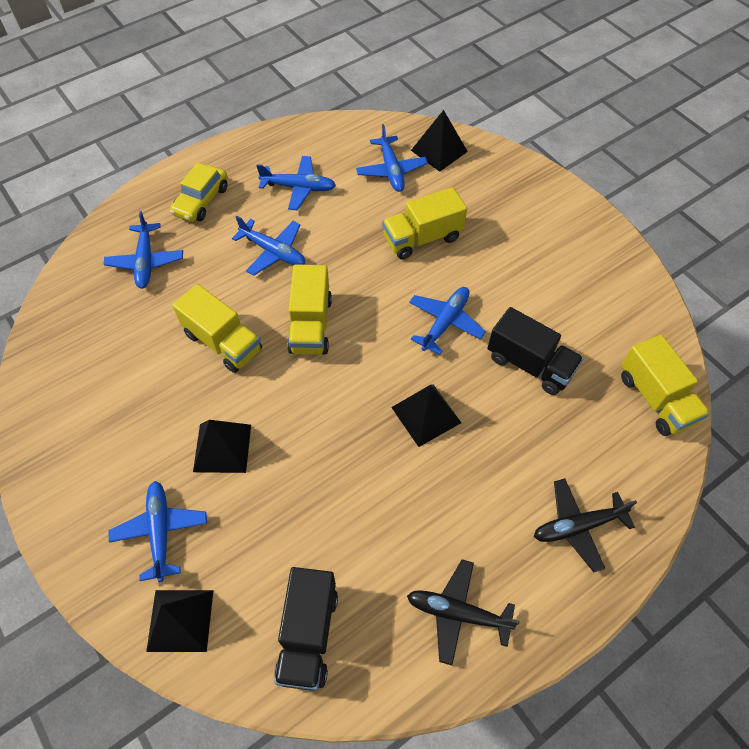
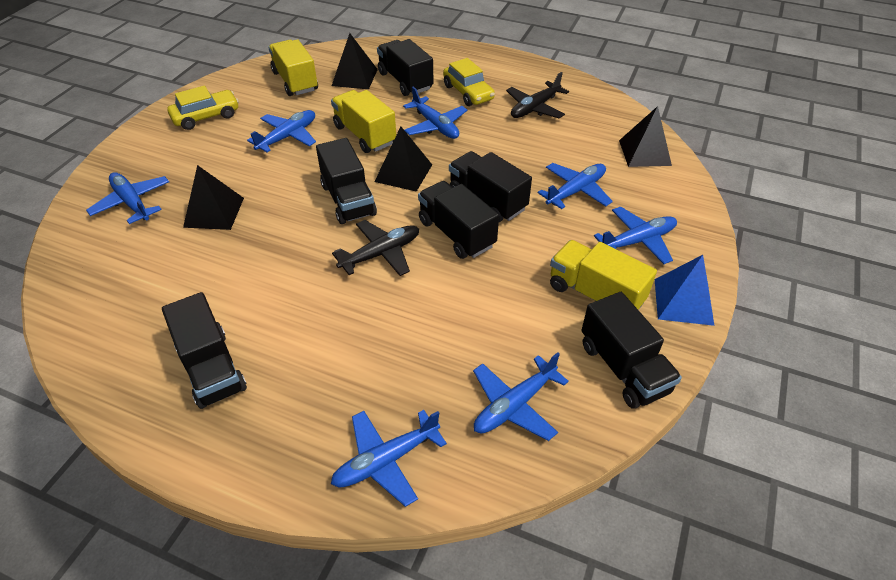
black truck: 2 -> 6
blue plane: 6 -> 7
blue pyramid: 0 -> 1
yellow car: 1 -> 2
yellow truck: 4 -> 3

